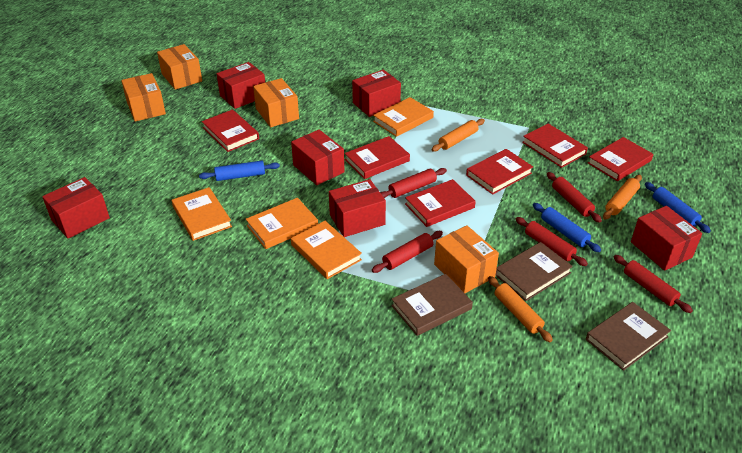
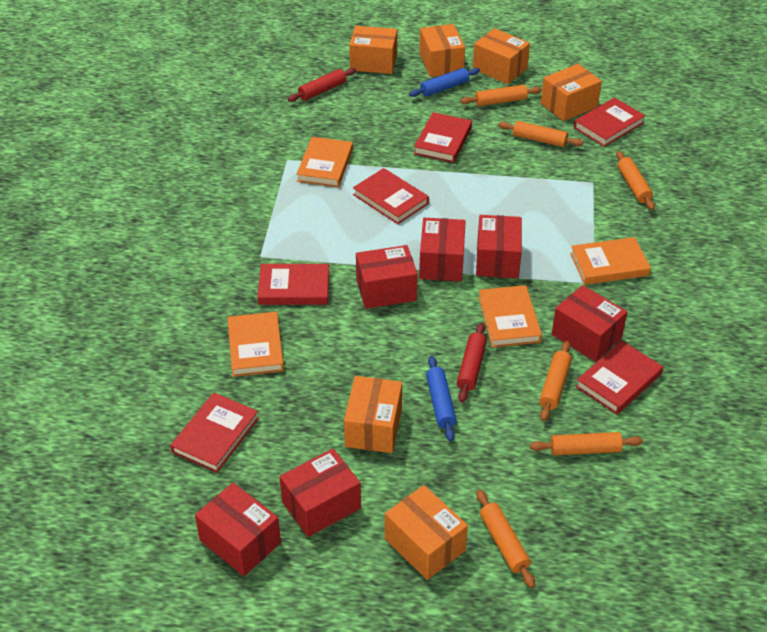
blue rolling pin: 3 -> 2
brown book: 3 -> 0
orange box: 4 -> 6
orange rolling pin: 3 -> 6
red rolling pin: 5 -> 2

